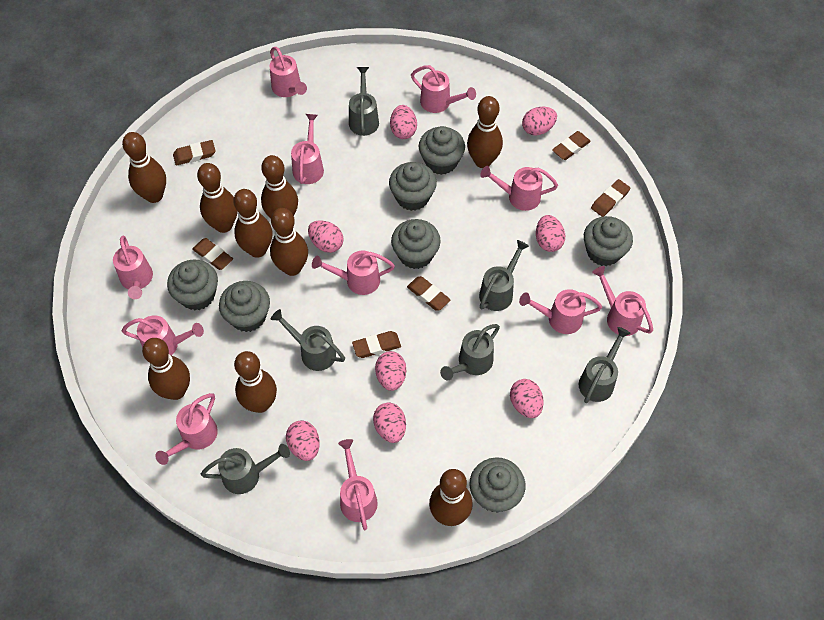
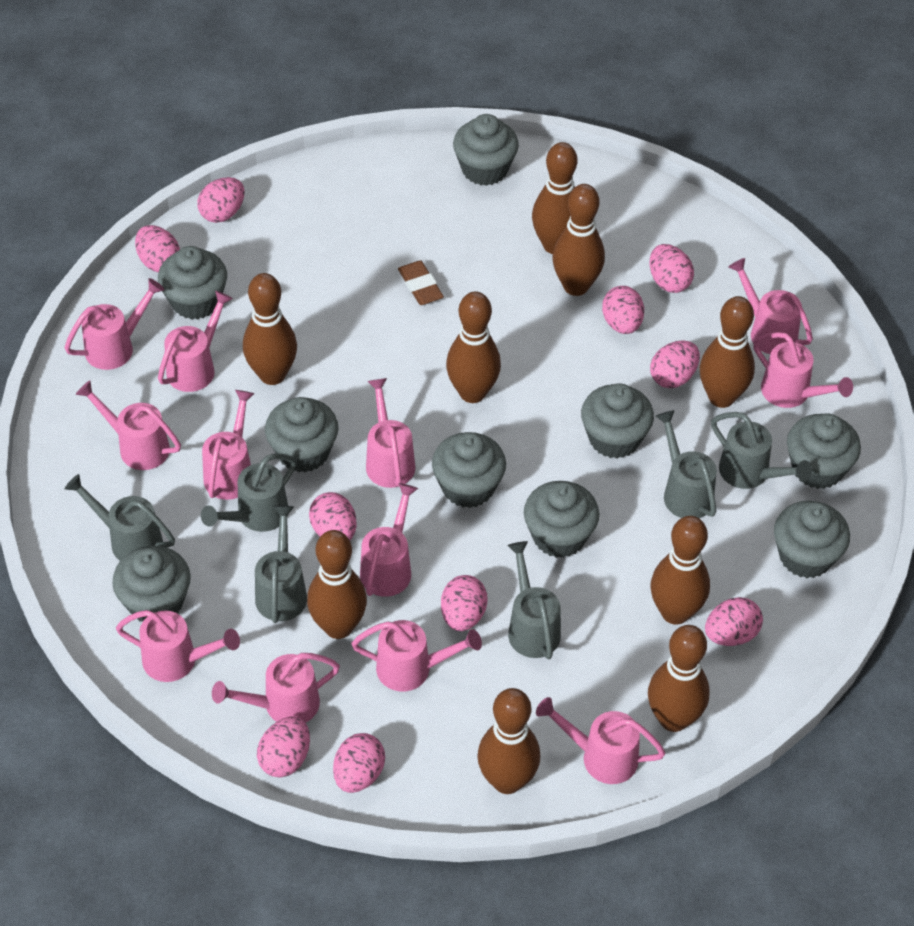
brown eraser: 6 -> 1
grey cupcake: 7 -> 9
pink egg: 8 -> 10
pink watering can: 11 -> 12

